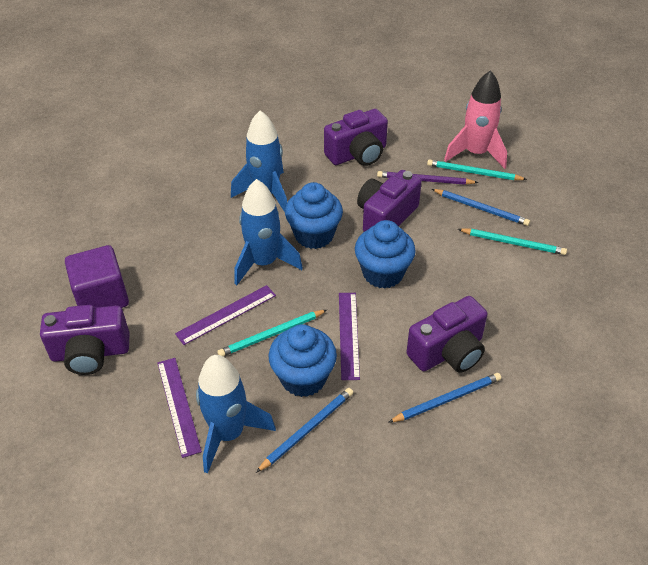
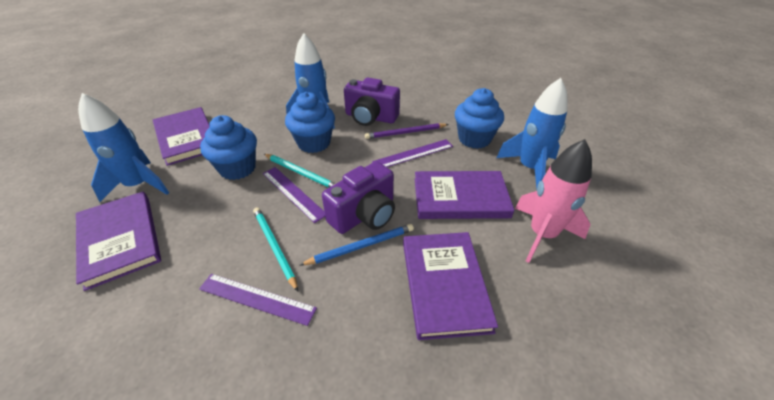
blue pencil: 3 -> 1
purple book: 0 -> 4
purple camera: 4 -> 2
purple cube: 1 -> 0
turquoise pencil: 3 -> 2

